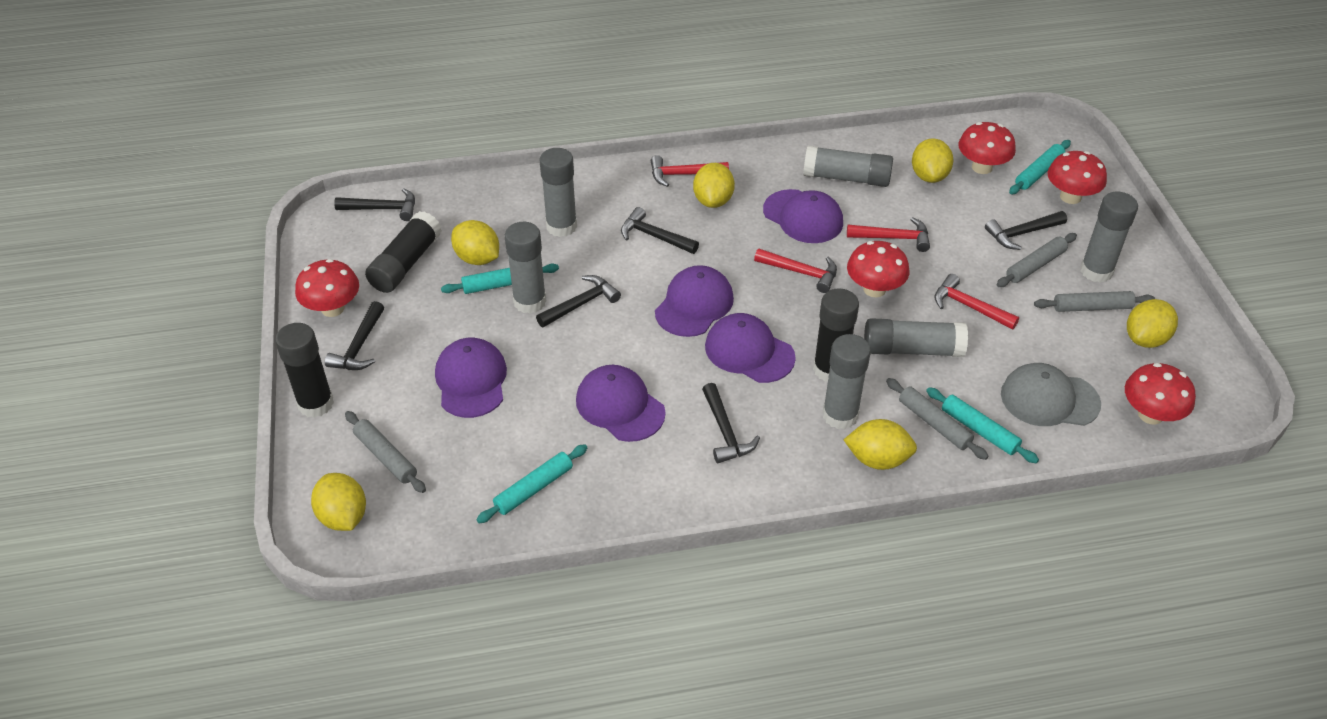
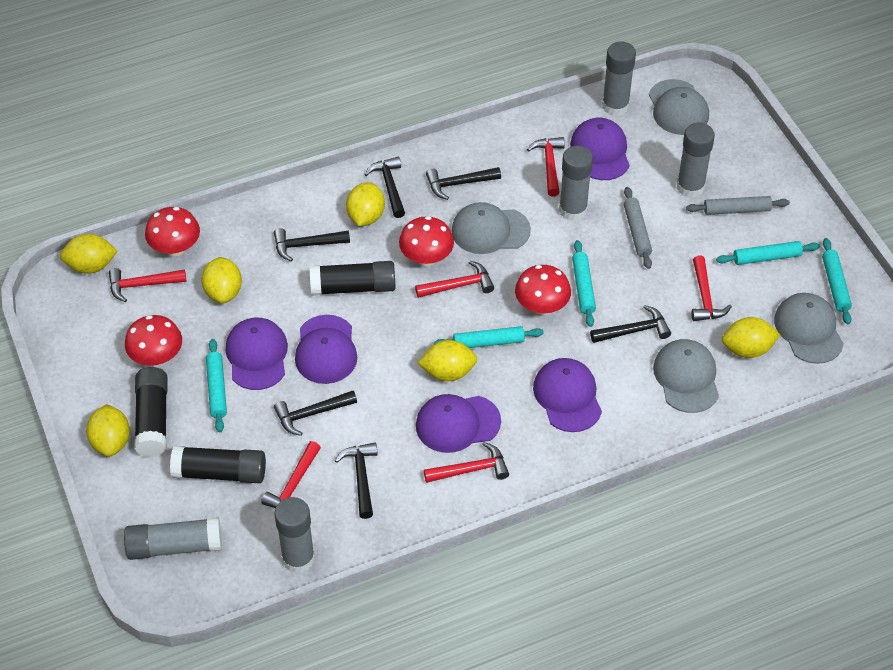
grey cap: 1 -> 4
grey glue stick: 6 -> 5
grey rolling pin: 4 -> 2
red hammer: 4 -> 6
red mushroom: 5 -> 4
turquoise rolling pin: 4 -> 5

